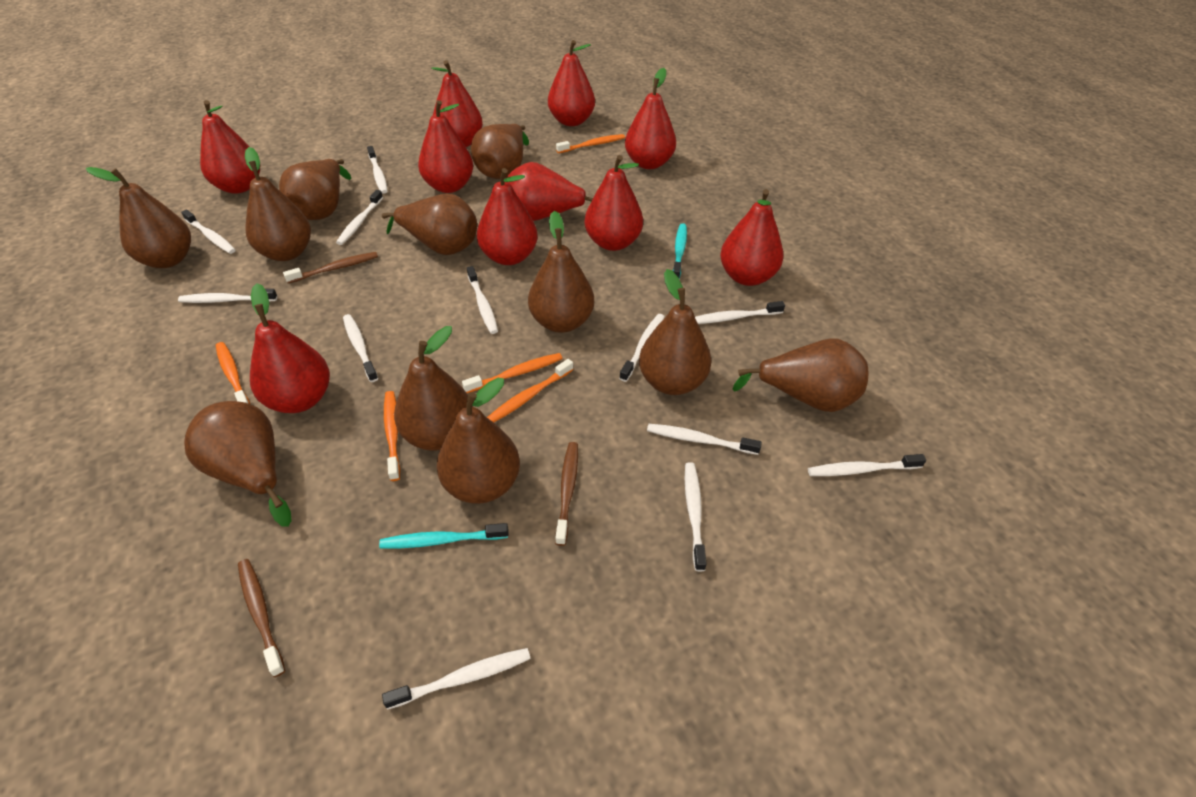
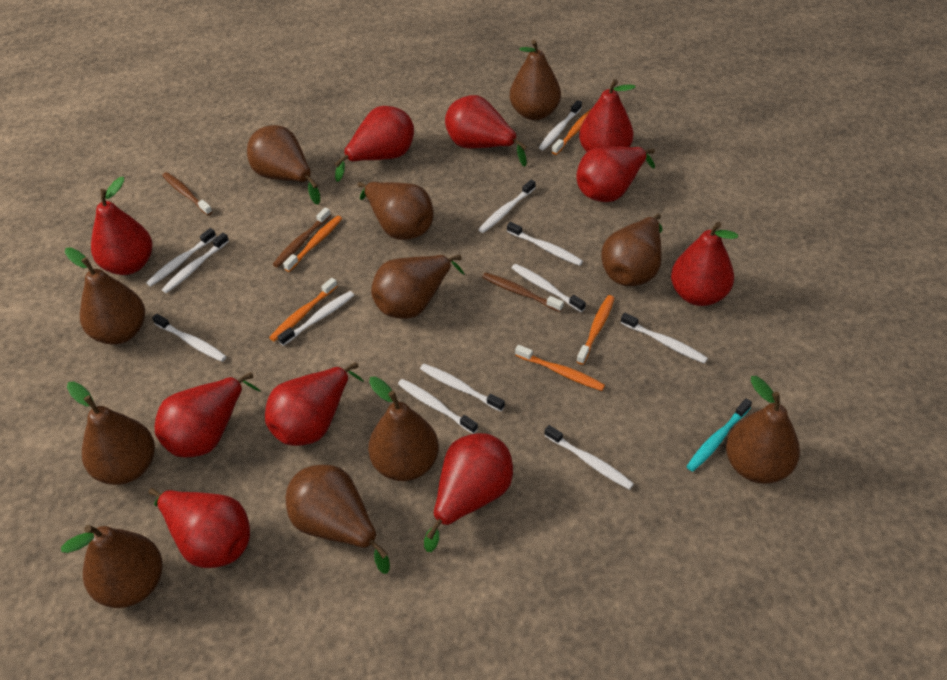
turquoise toothbrush: 2 -> 1

